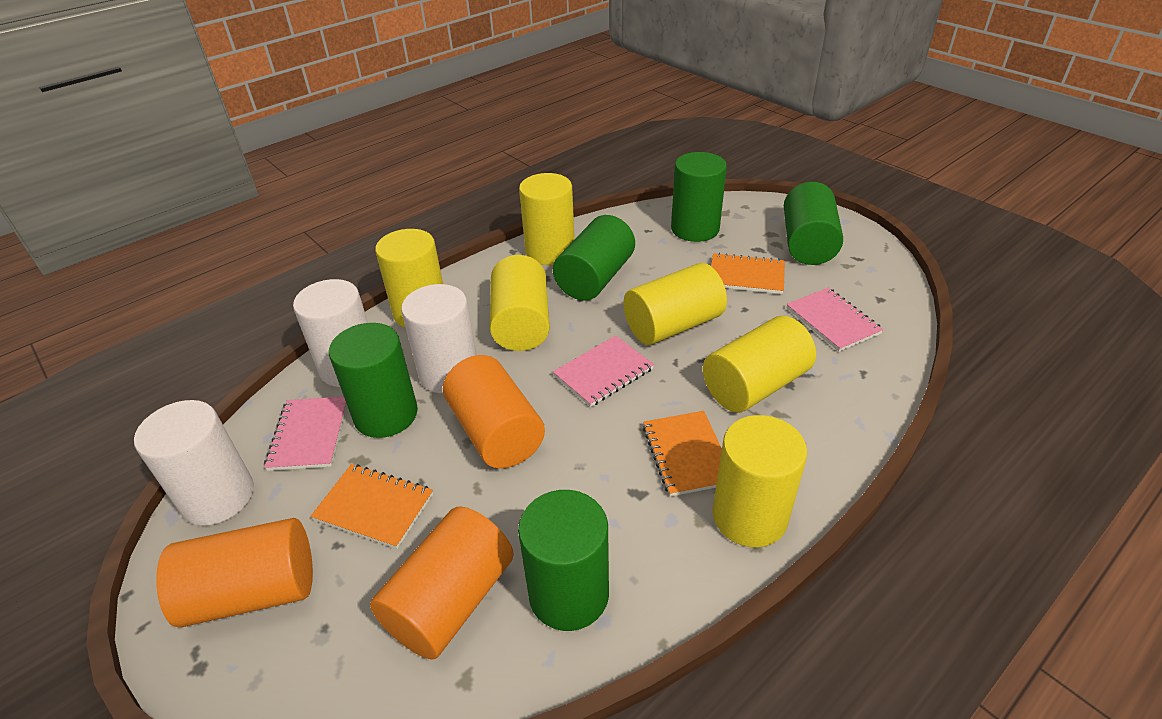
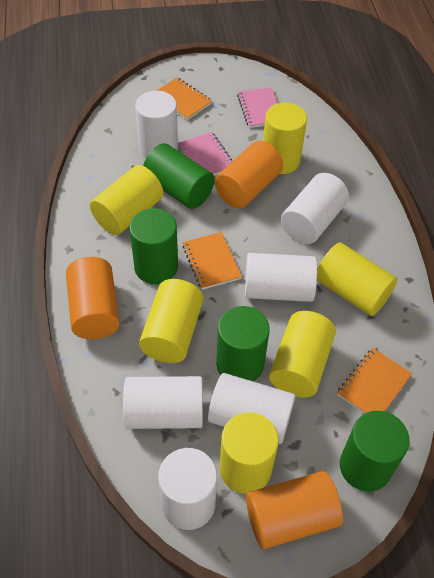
green cylinder: 5 -> 4
pink notebook: 3 -> 2
white cylinder: 3 -> 6

